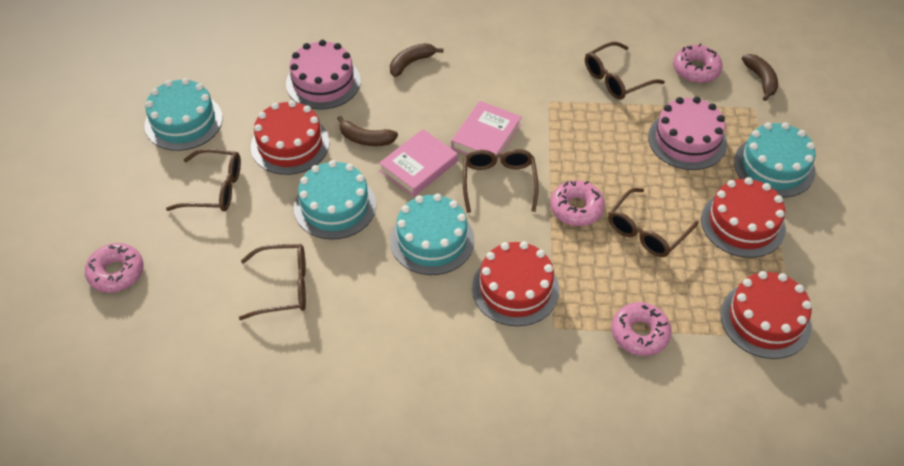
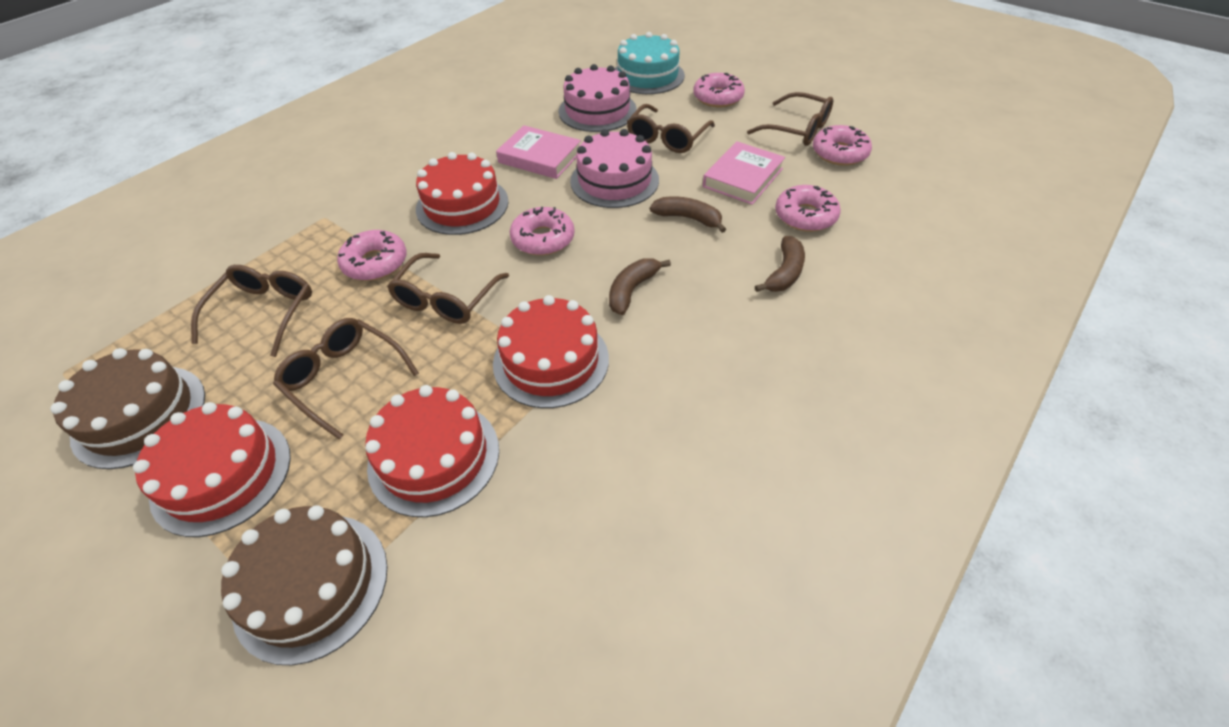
brown cake: 0 -> 2
pink donut: 4 -> 5
turquoise cake: 4 -> 1

